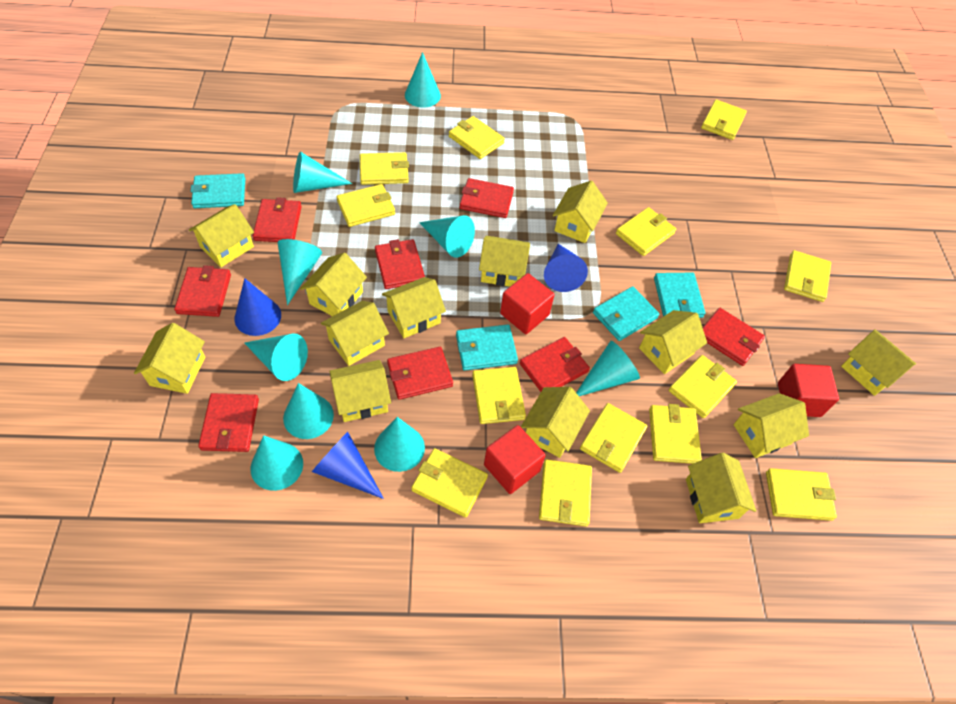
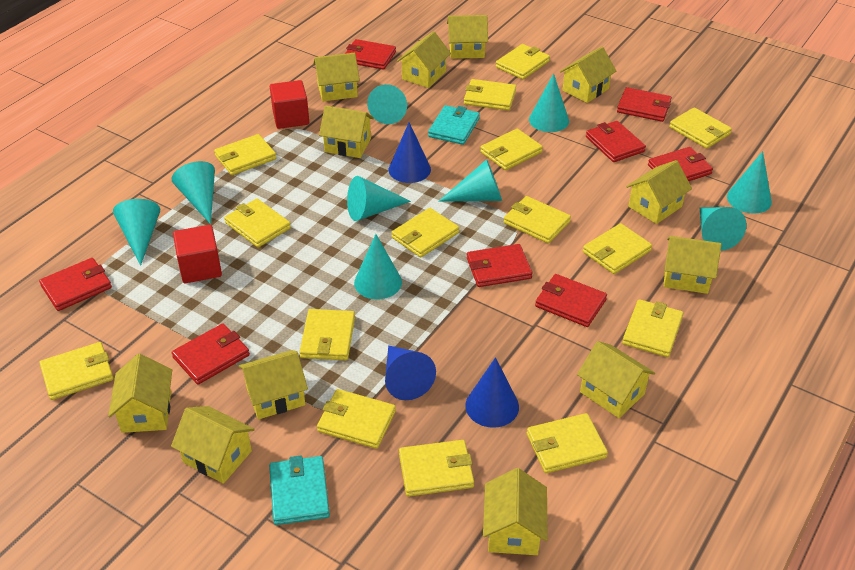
red cube: 3 -> 2
turquoise wallet: 4 -> 2
yellow house: 13 -> 12
yellow wallet: 13 -> 15

